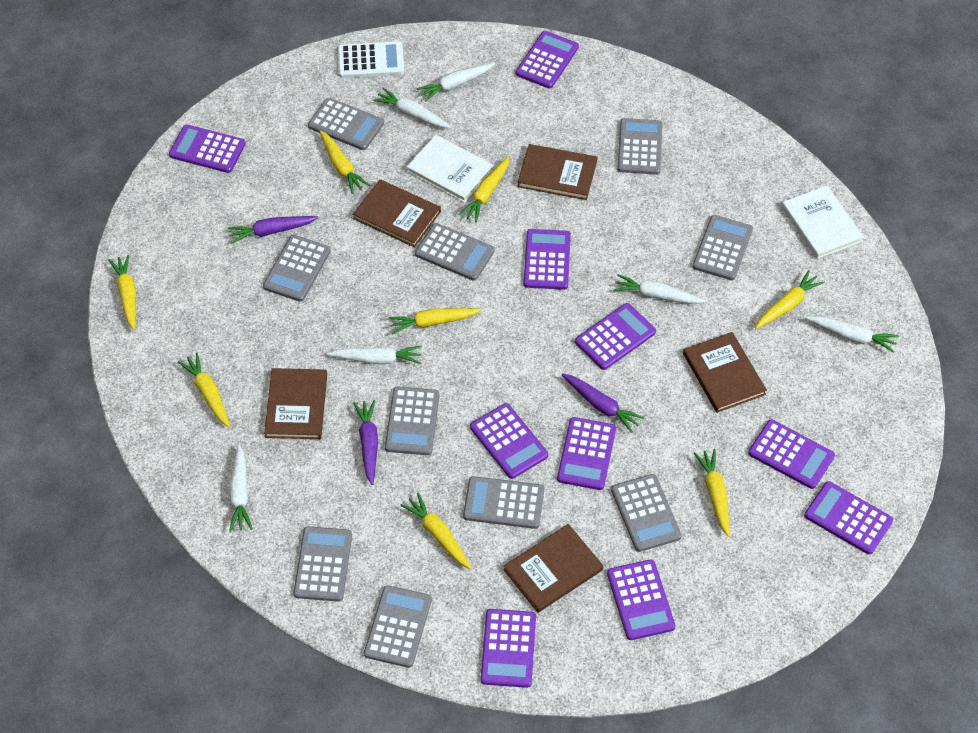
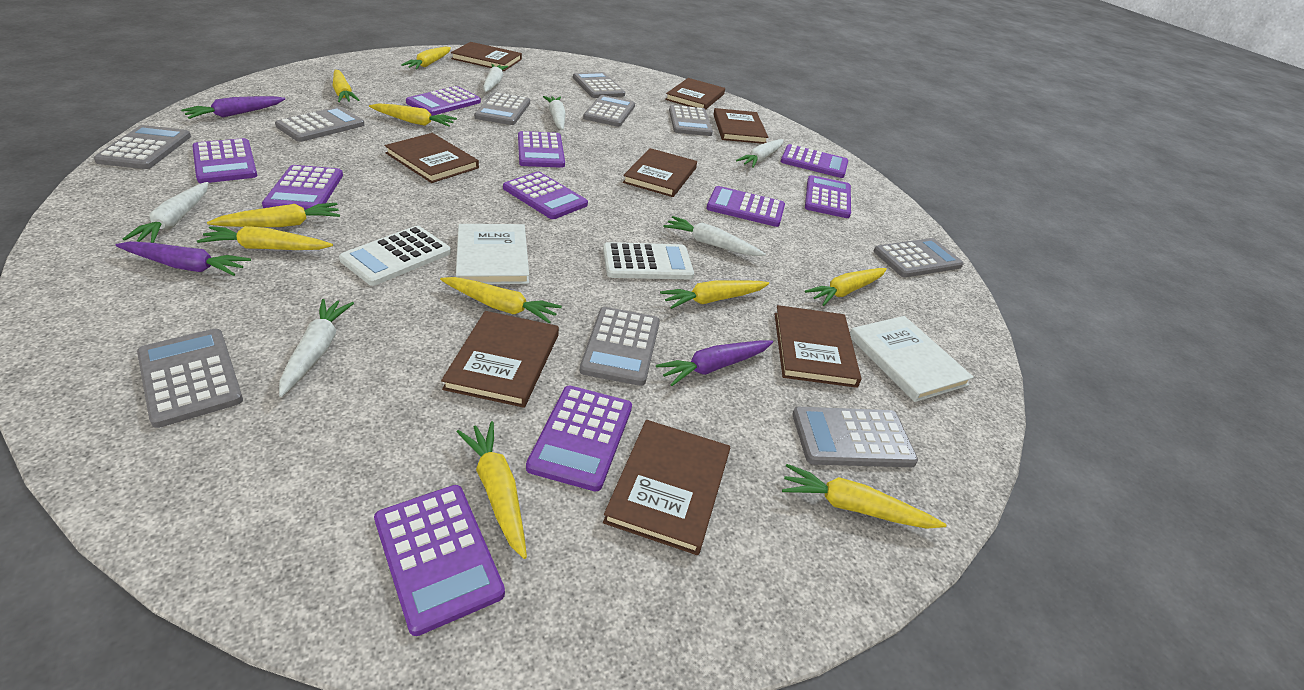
brown book: 5 -> 8
white calculator: 1 -> 2
yellow carrot: 8 -> 10

